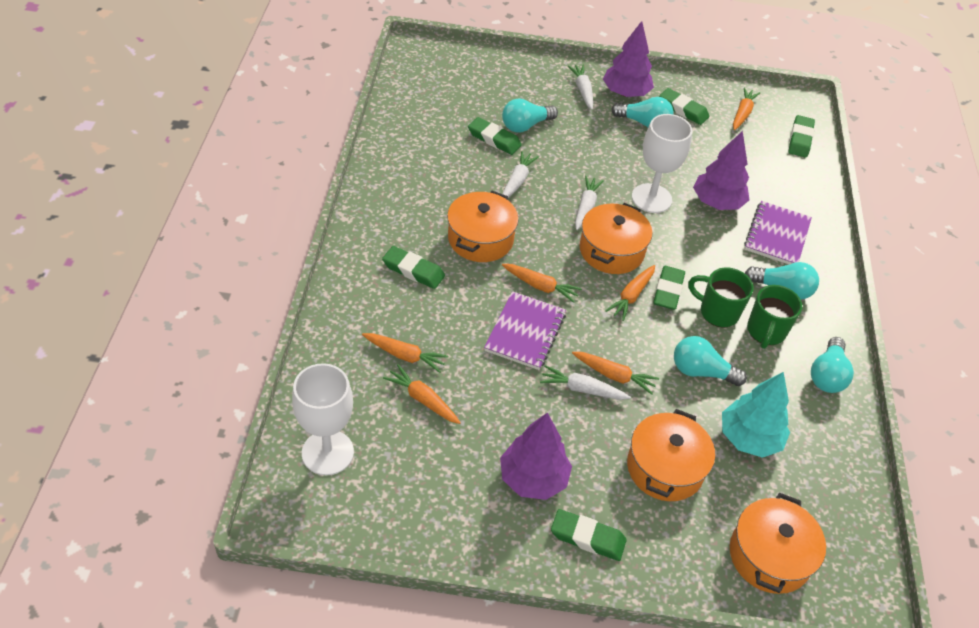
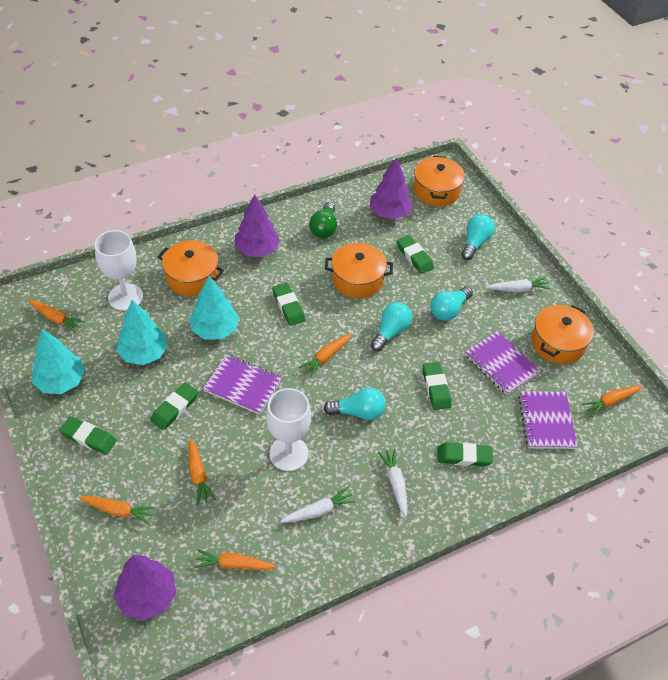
green light bulb: 0 -> 1
green mug: 2 -> 0
purple notebook: 2 -> 3
turquoise light bulb: 5 -> 4
turquoise tree: 1 -> 3
white carrot: 4 -> 3

